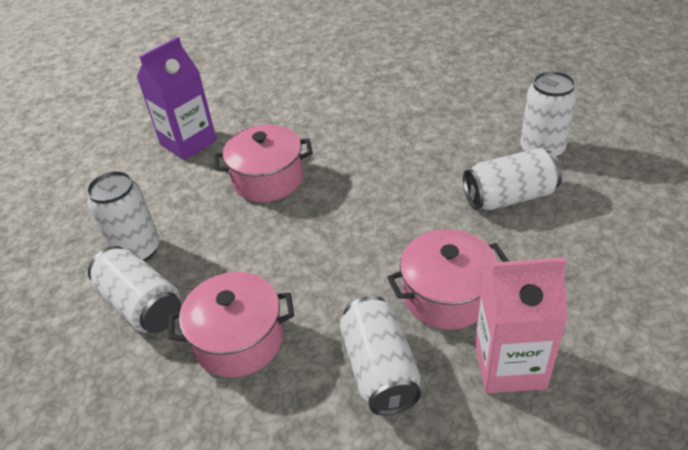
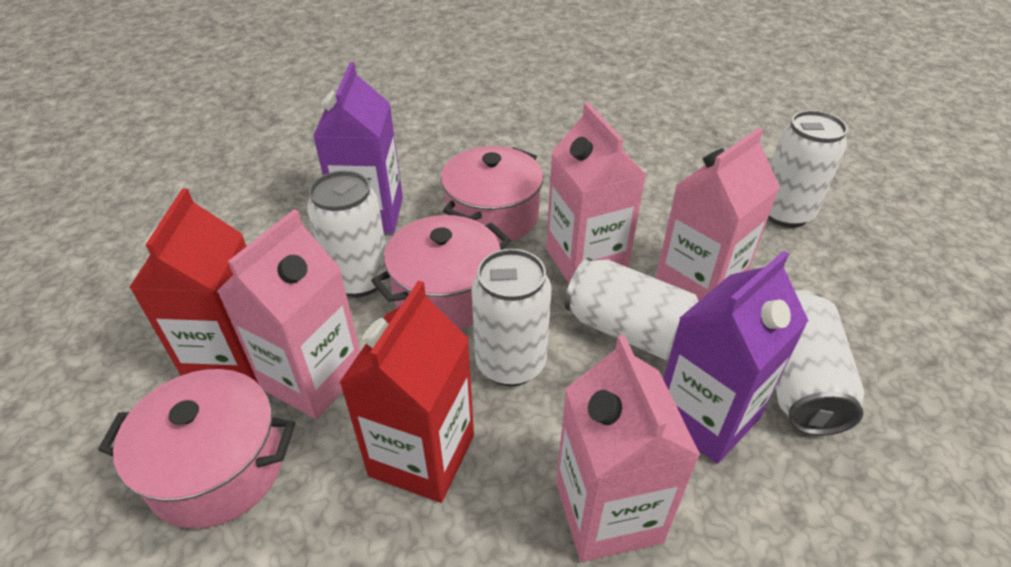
pink carton: 1 -> 4
purple carton: 1 -> 2
red carton: 0 -> 2

